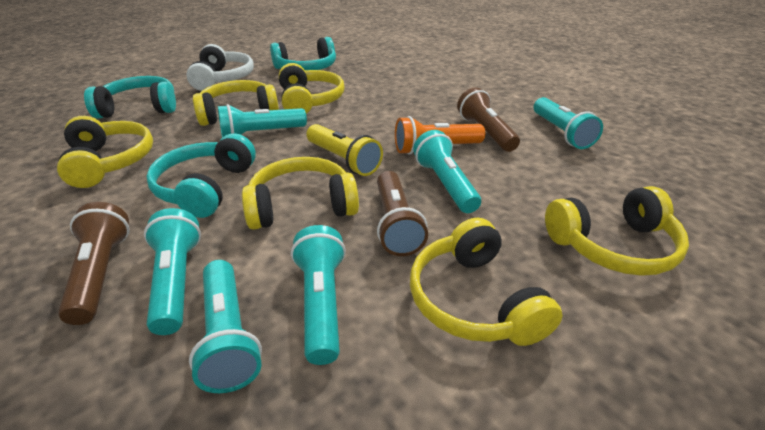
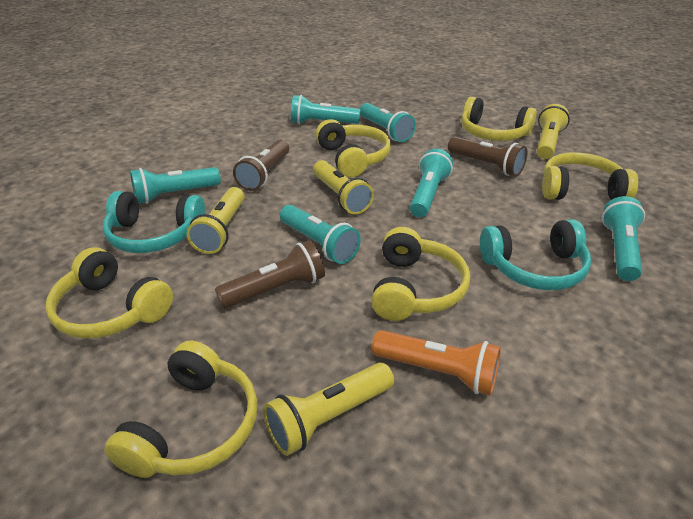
turquoise headphones: 3 -> 2
white headphones: 1 -> 0
yellow flashlight: 1 -> 4

